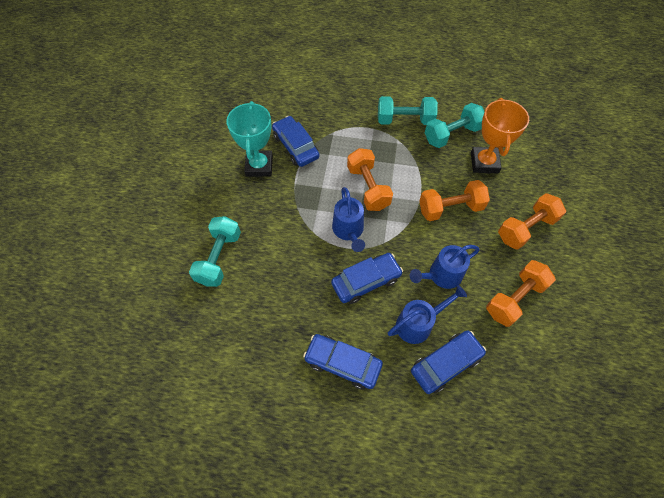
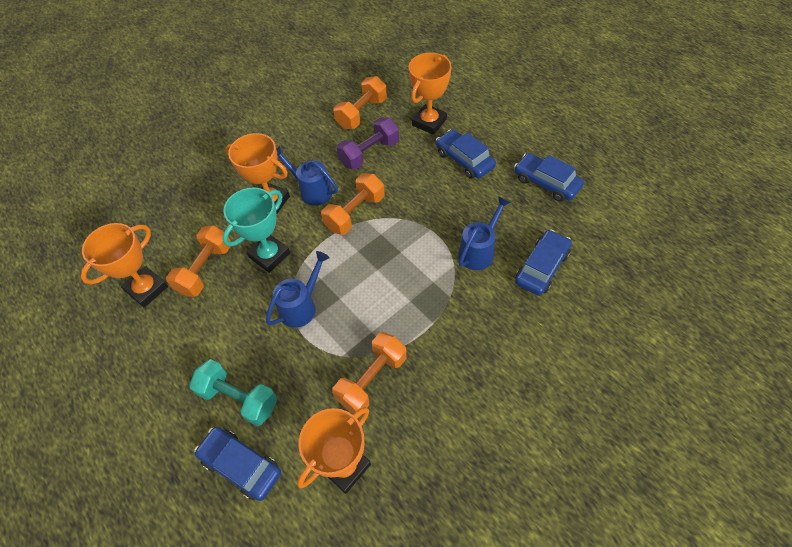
orange trophy: 1 -> 4
purple dumbbell: 0 -> 1
turquoise dumbbell: 3 -> 1

